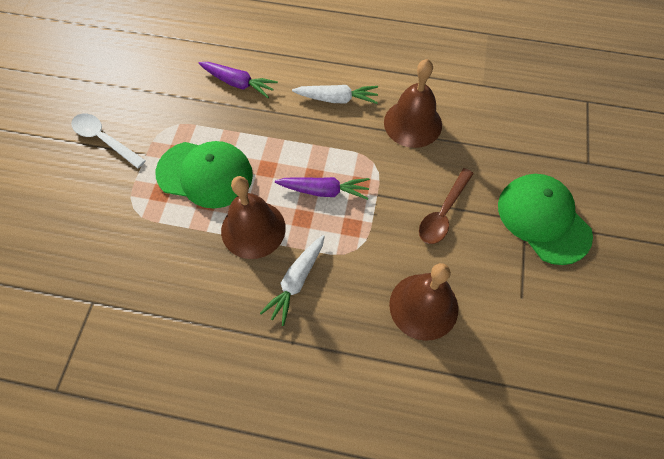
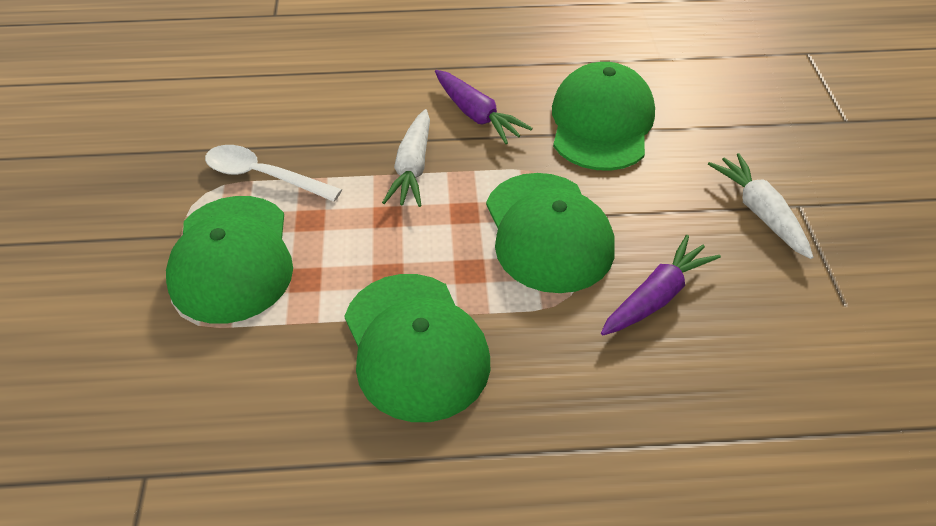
brown bell: 3 -> 0
brown spoon: 1 -> 0
green cap: 2 -> 4

